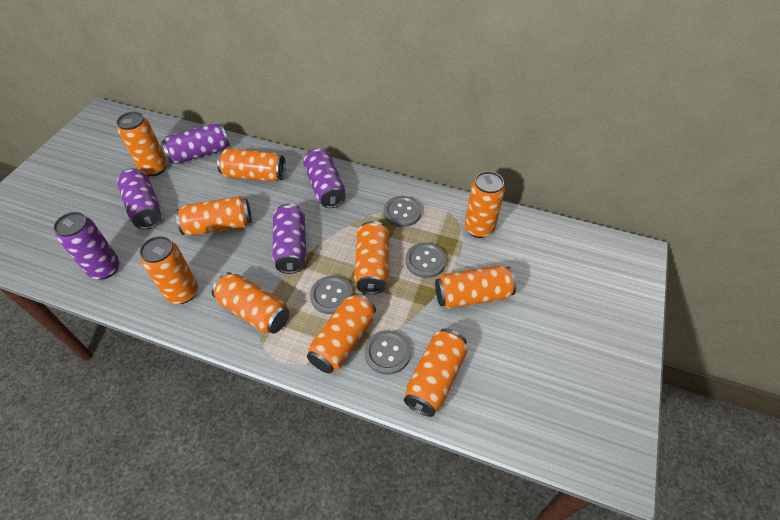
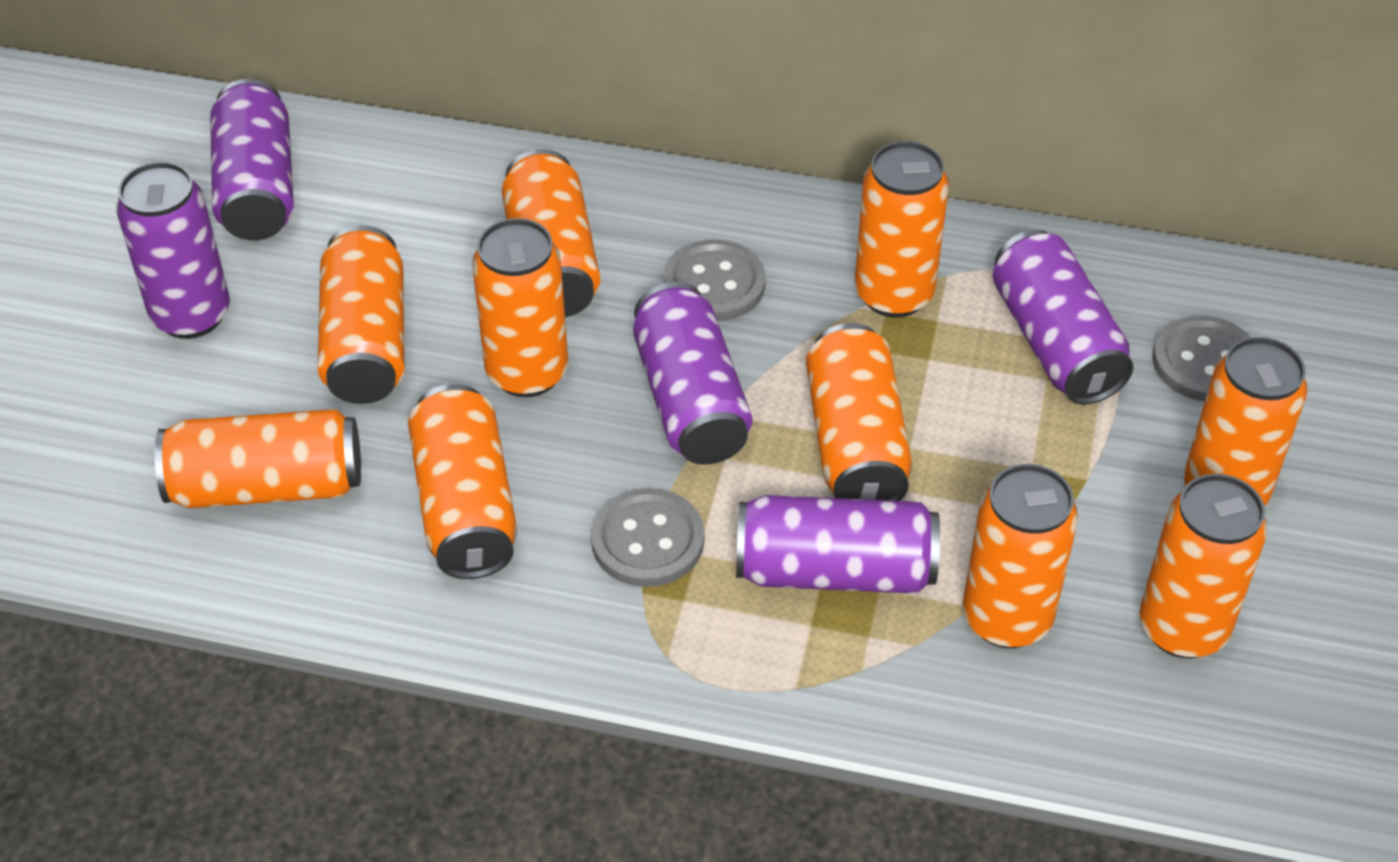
grey button: 4 -> 3

